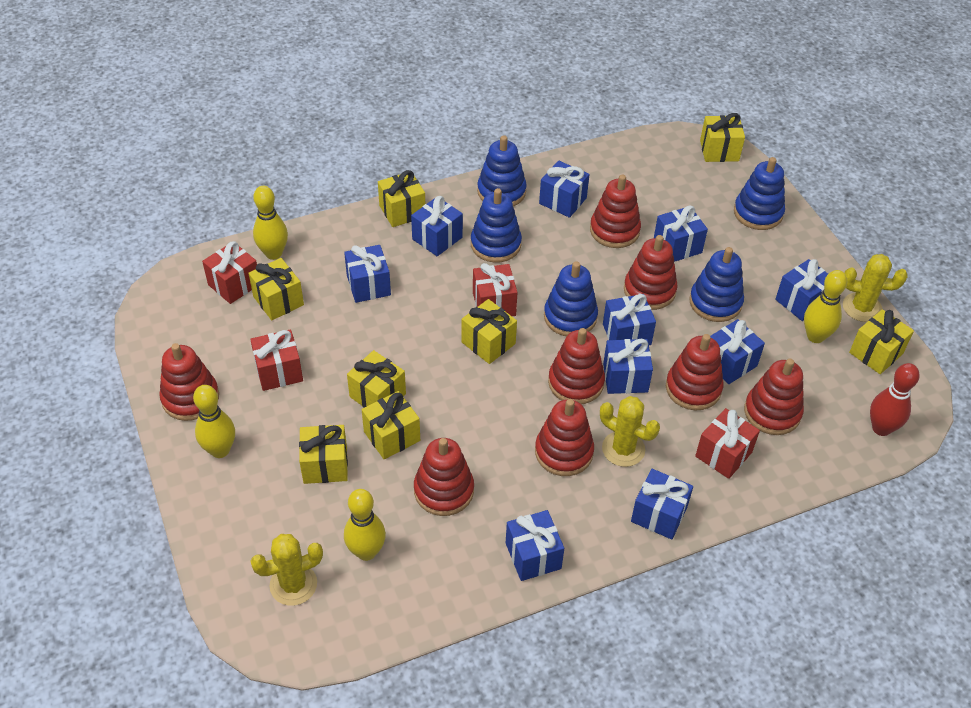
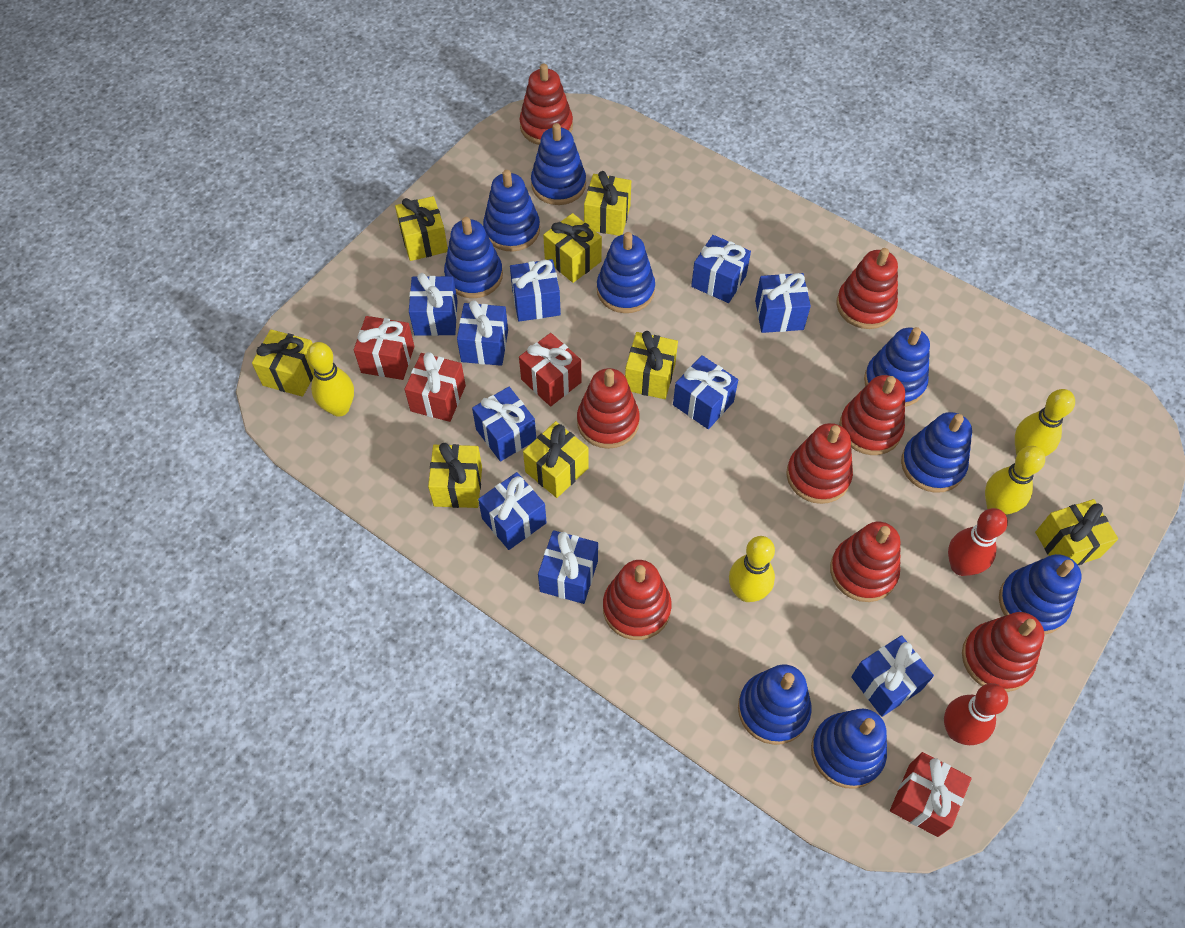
blue stacking toy: 5 -> 9
red bowling pin: 1 -> 2
yellow cactus: 3 -> 0

